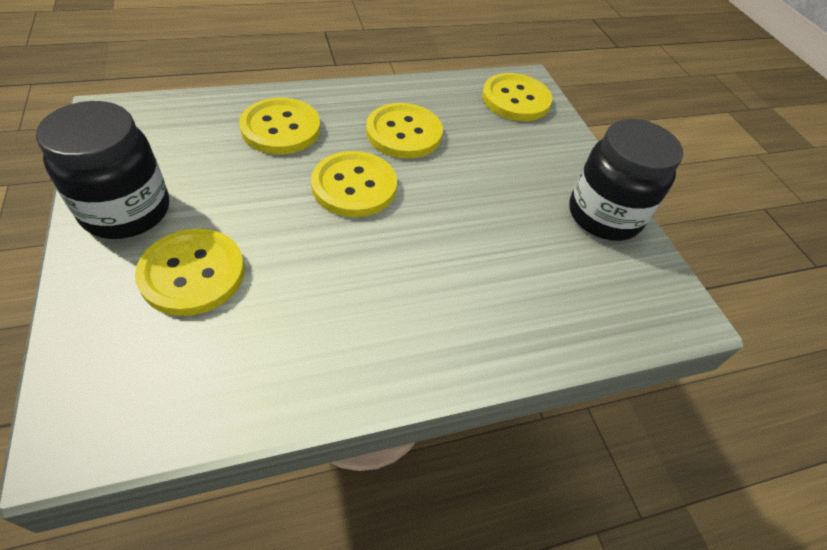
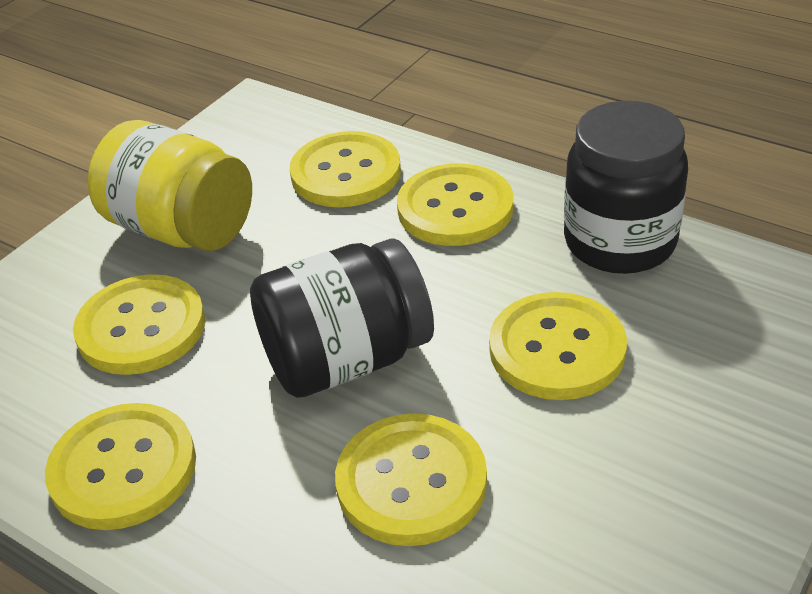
yellow button: 5 -> 6
yellow jar: 0 -> 1

